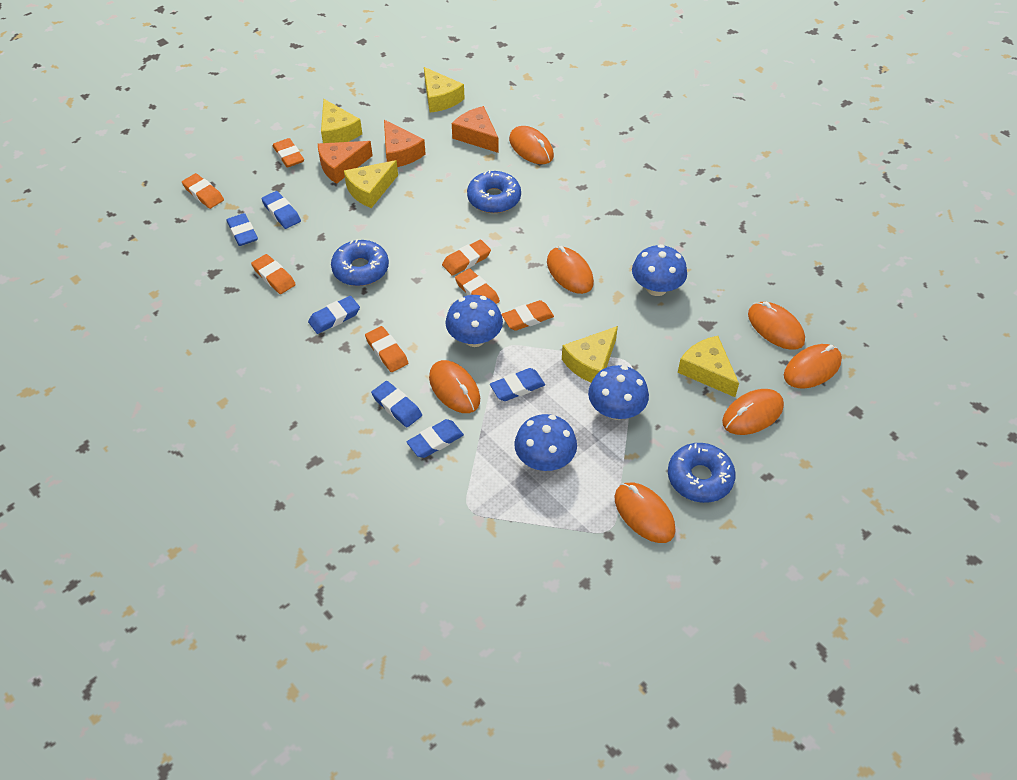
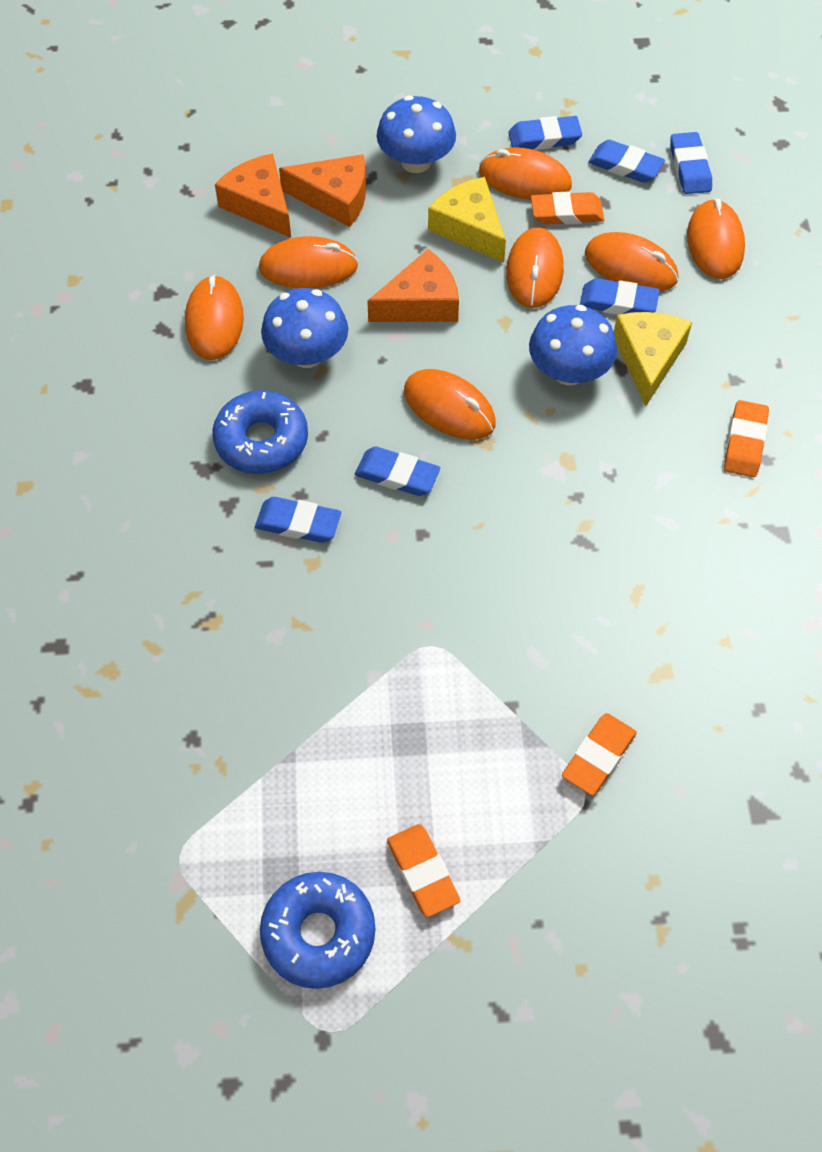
blue donut: 3 -> 2
blue mushroom: 4 -> 3
orange eraser: 7 -> 4
yellow cheese: 5 -> 2

